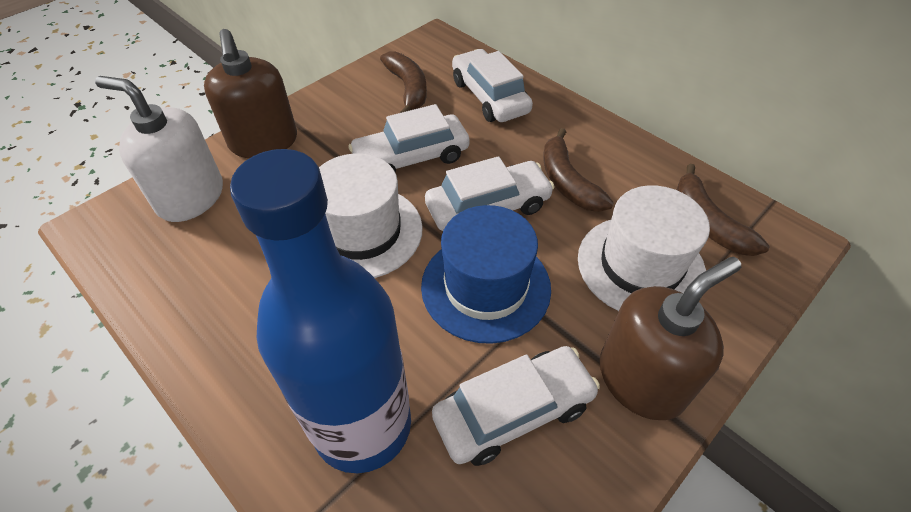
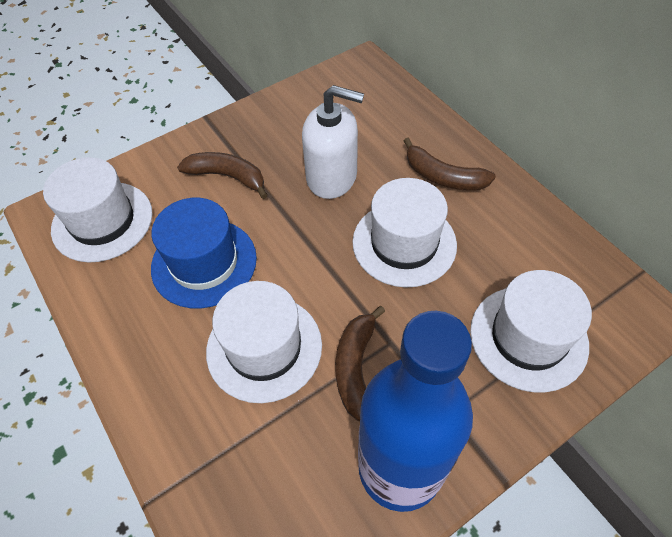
brown soap dispenser: 2 -> 0
white car: 4 -> 0
white hat: 2 -> 4

